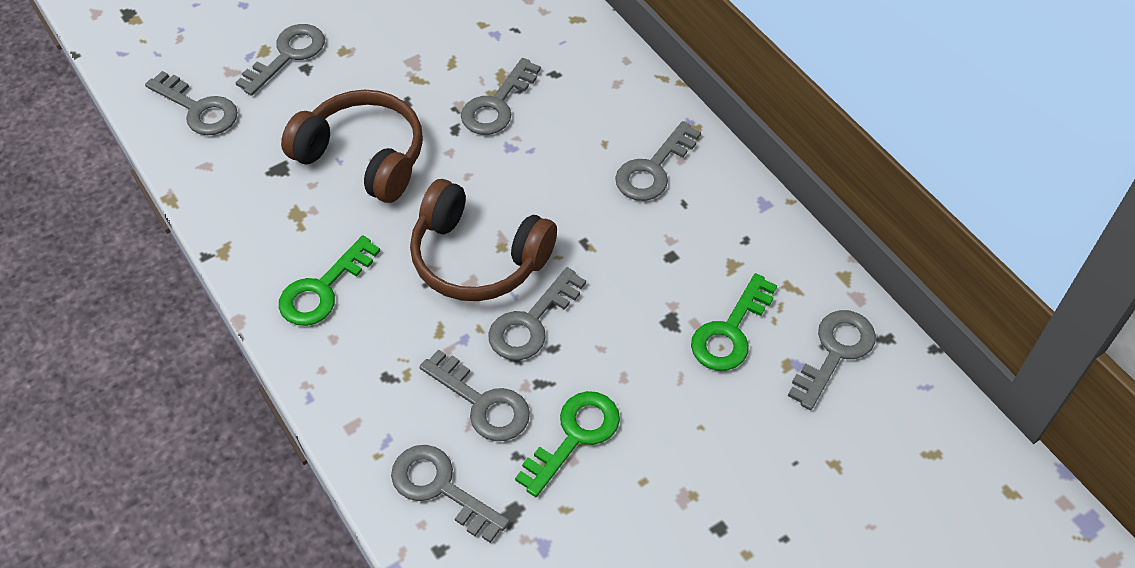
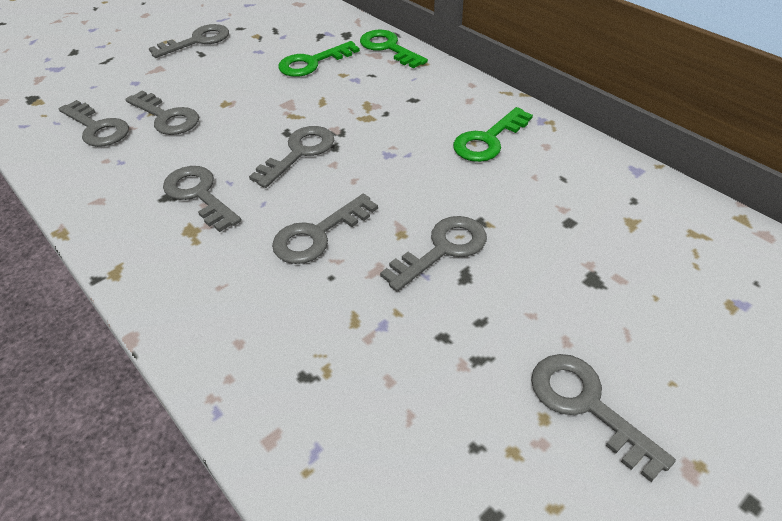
brown headphones: 2 -> 0

